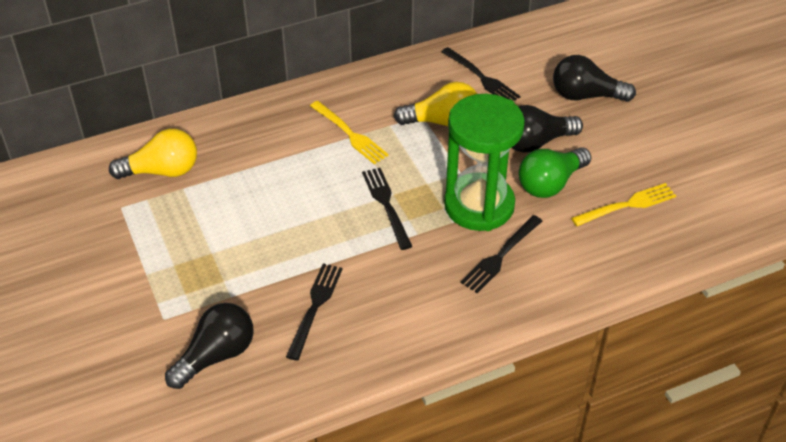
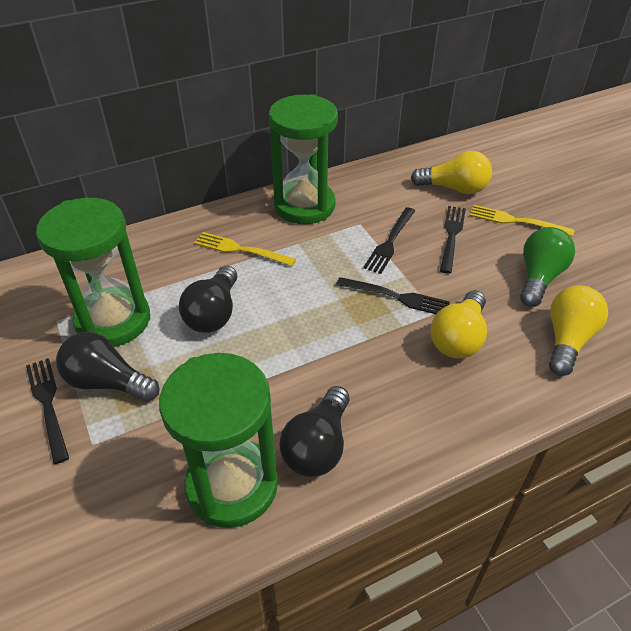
green hourglass: 1 -> 3
yellow light bulb: 2 -> 3

